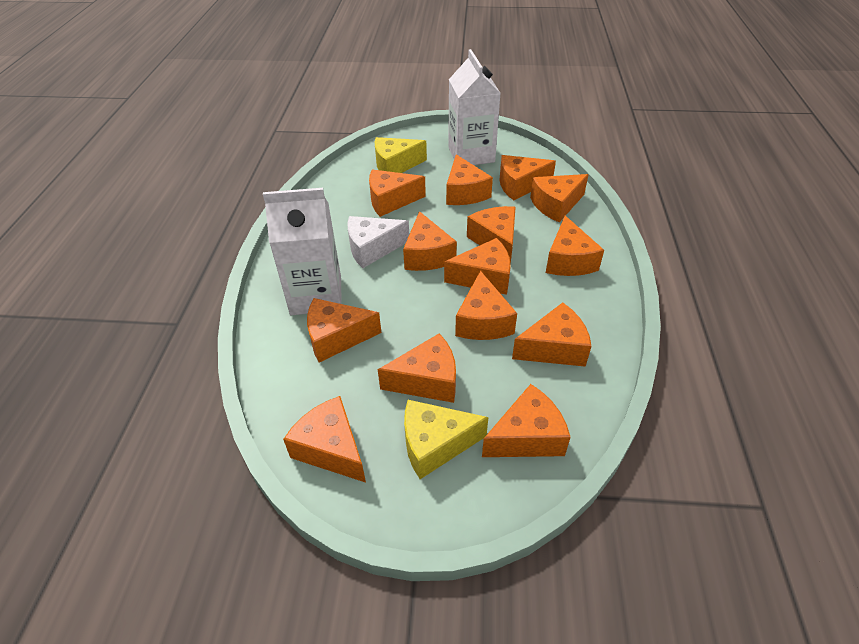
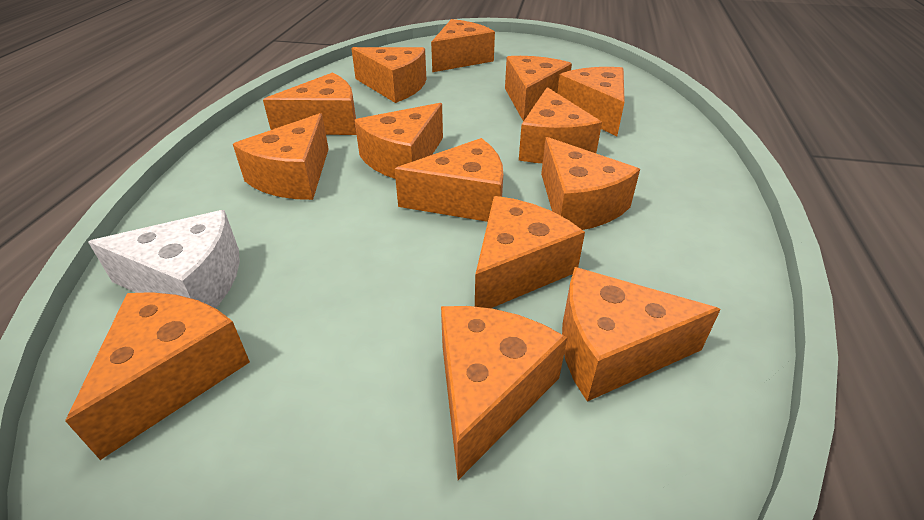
white carton: 2 -> 0
yellow cheese: 2 -> 0

